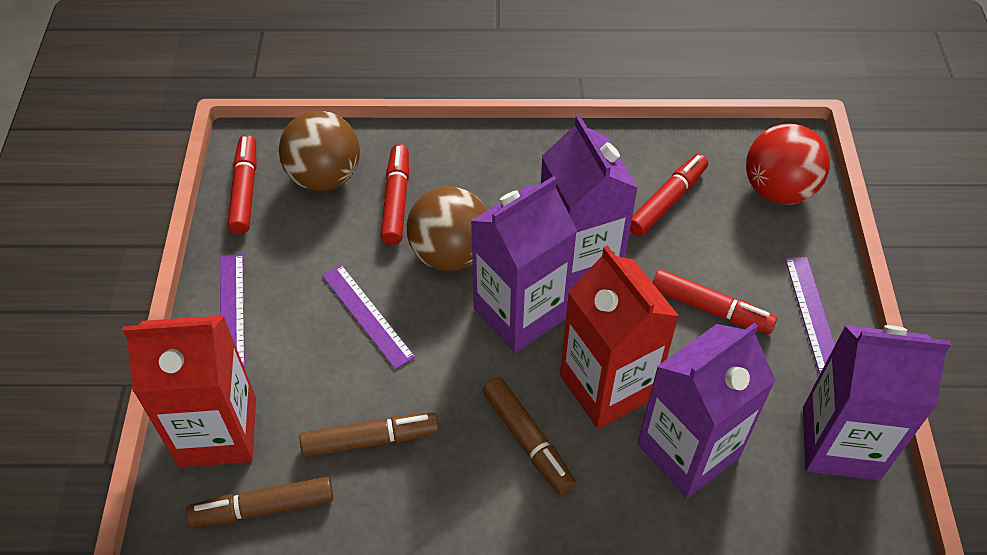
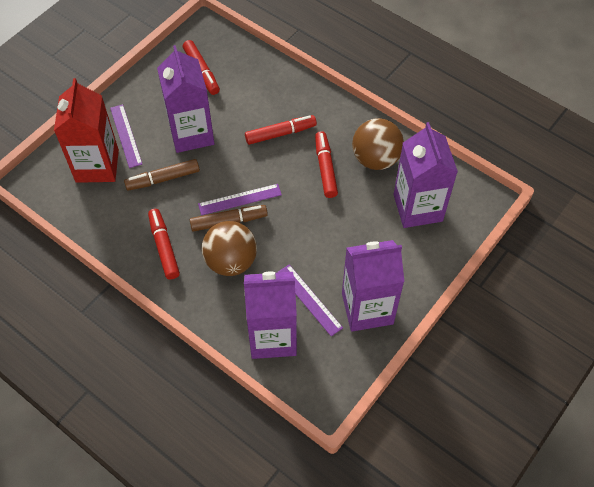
brown marker: 3 -> 2
red ball: 1 -> 0
red carton: 2 -> 1

